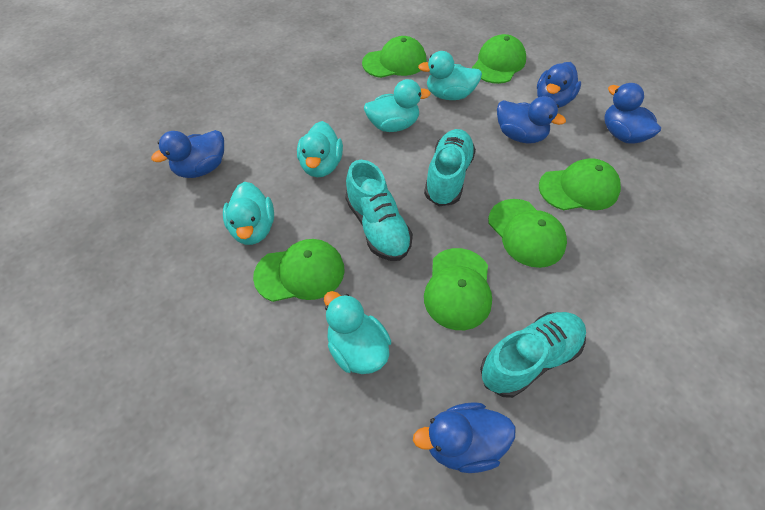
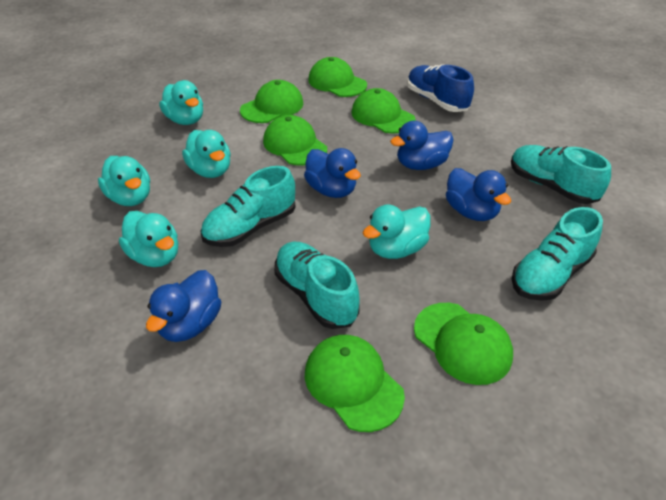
blue duck: 5 -> 4
blue shoe: 0 -> 1
turquoise shoe: 3 -> 4

